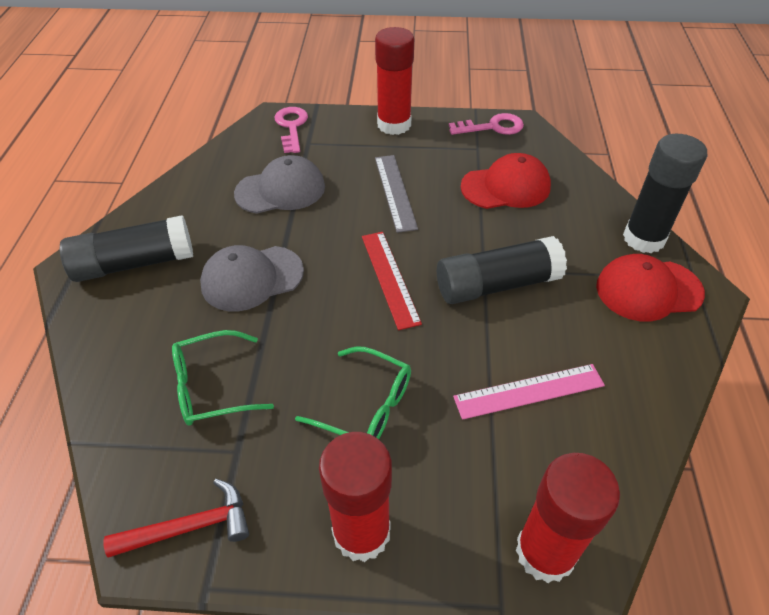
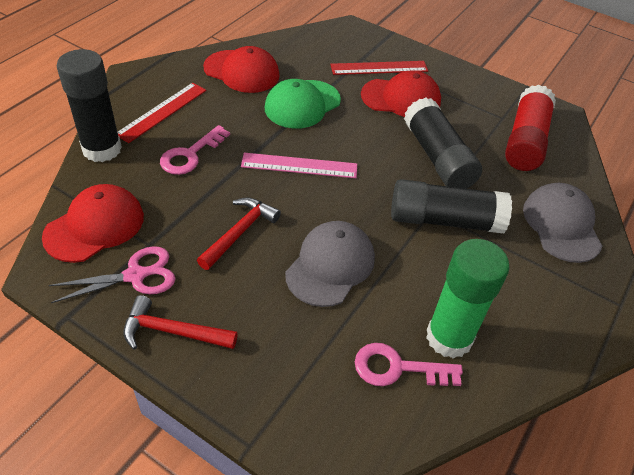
green cap: 0 -> 1
green glasses: 2 -> 0
green glue stick: 0 -> 1
grey ruler: 1 -> 0
pink scissors: 0 -> 1
red cap: 2 -> 3
red glue stick: 3 -> 1
red hammer: 1 -> 2
red ruler: 1 -> 2

